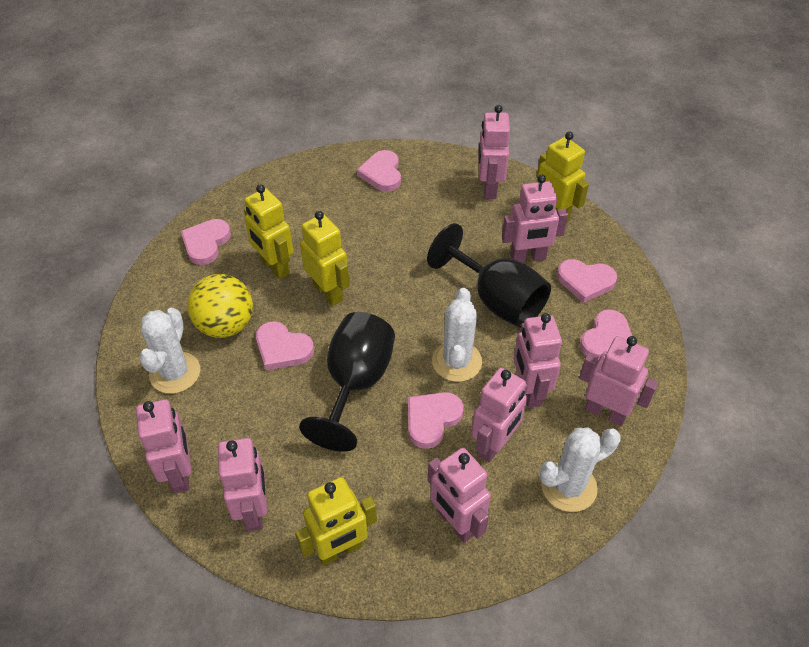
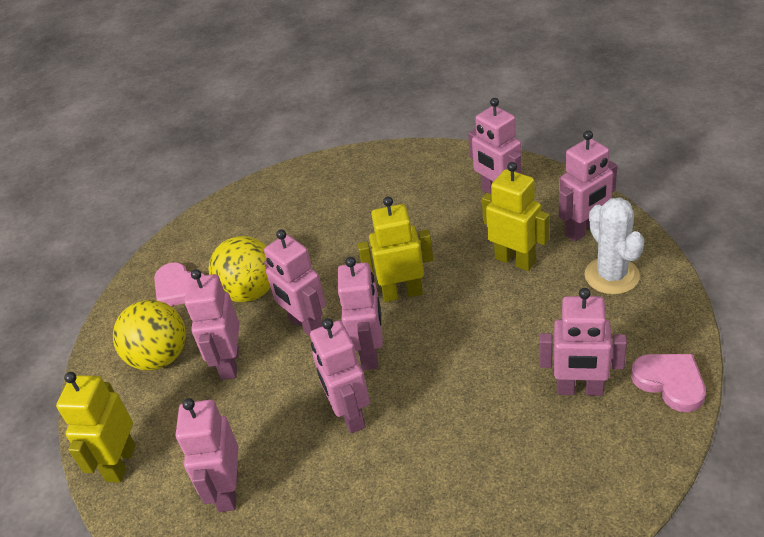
black goblet: 2 -> 0
pink heart: 6 -> 2
white cactus: 3 -> 1
yellow ball: 1 -> 2
yellow robot: 4 -> 3

